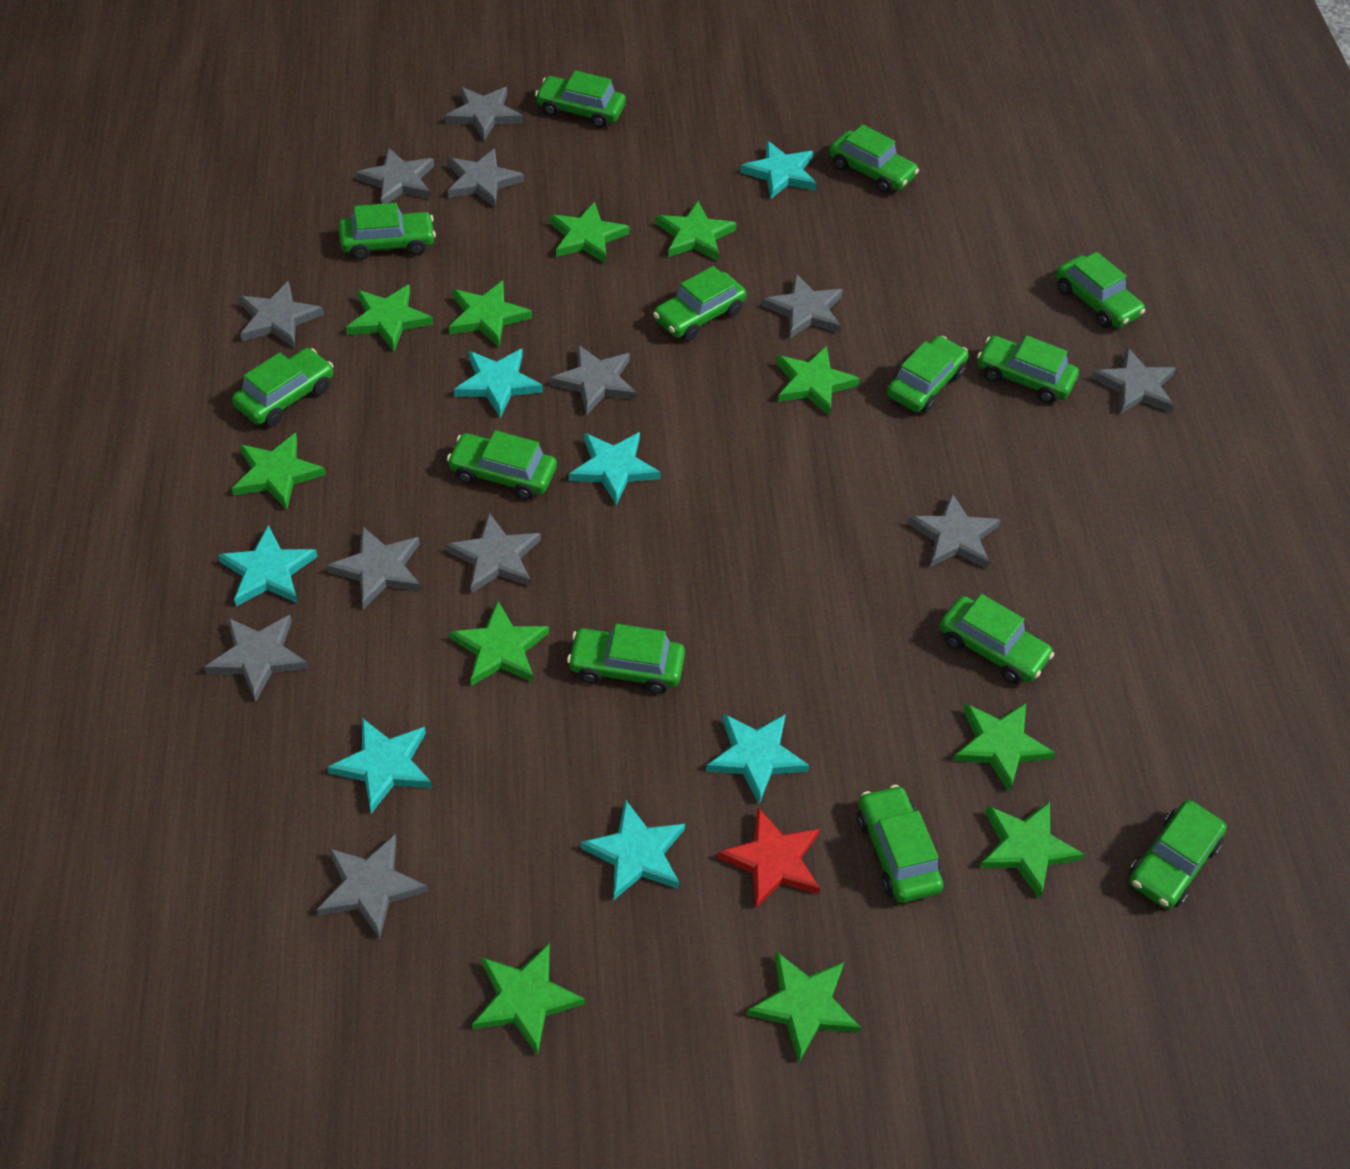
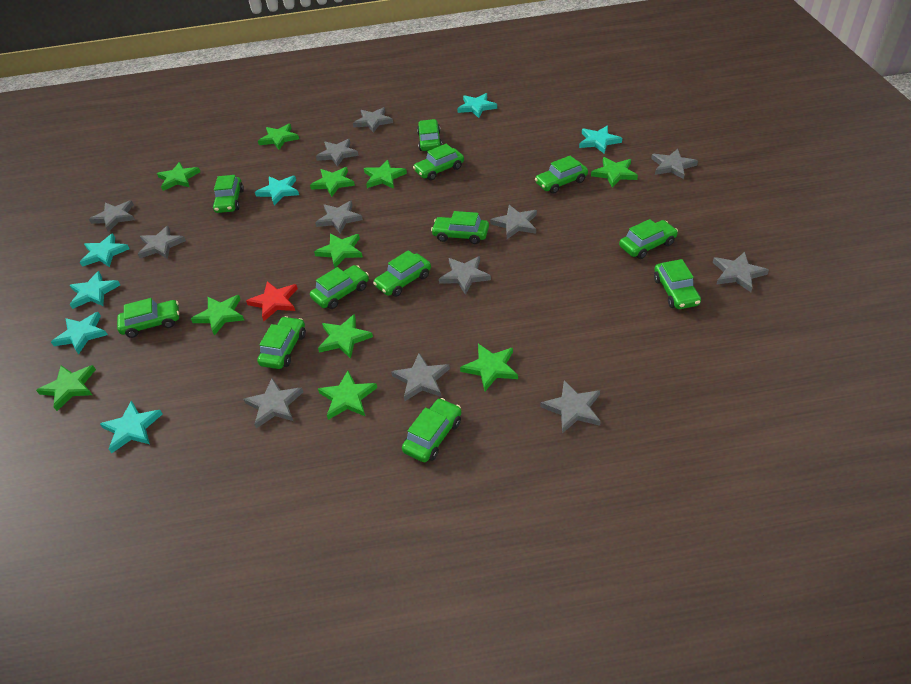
green car: 13 -> 12

